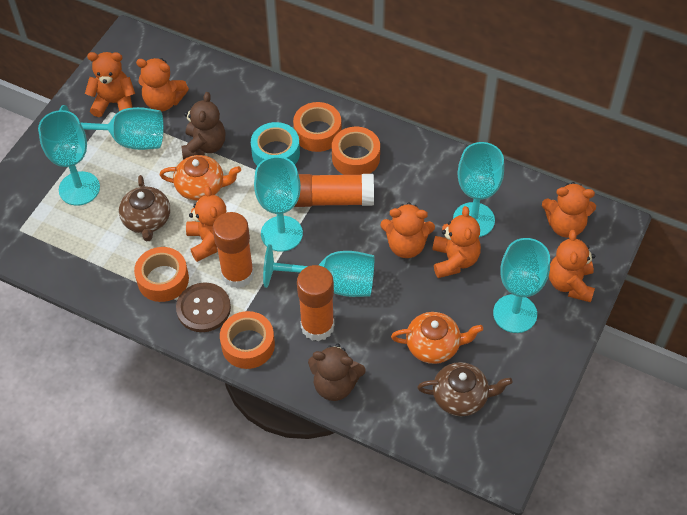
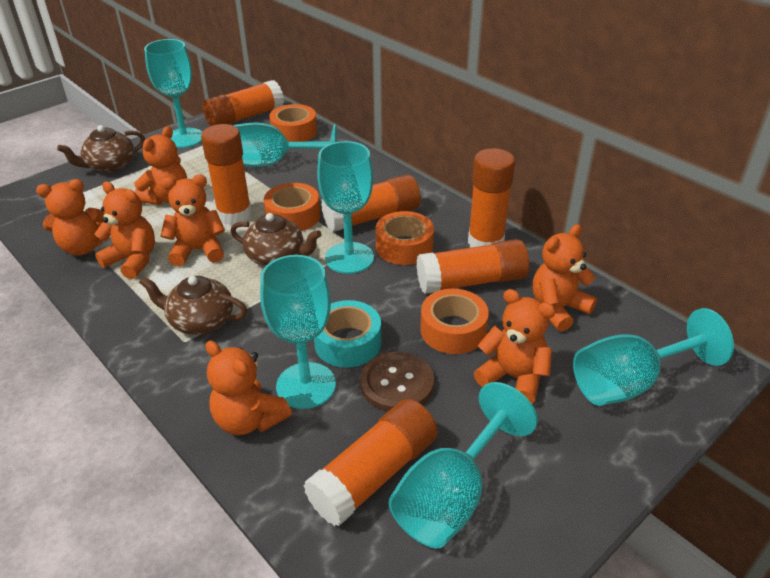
brown teapot: 2 -> 3
brown teddy bear: 2 -> 0
orange glue stick: 3 -> 6
orange teapot: 2 -> 0

